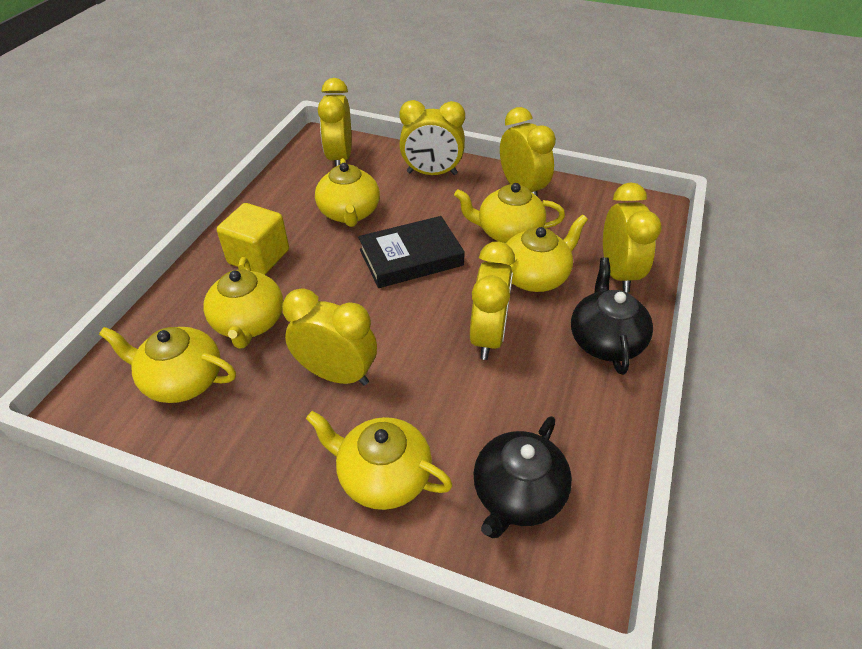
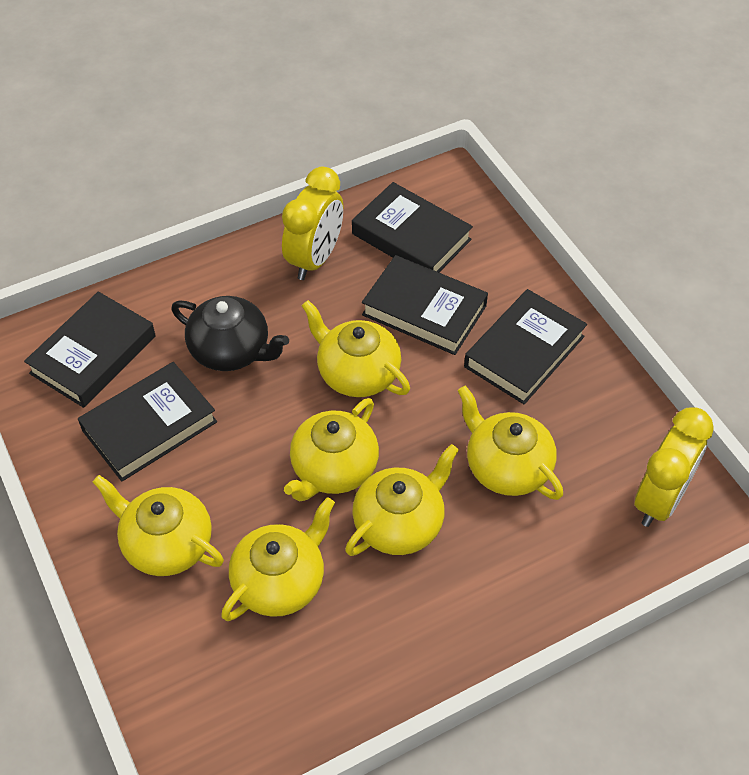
black book: 1 -> 5
black teapot: 2 -> 1
yellow clock: 6 -> 2
yellow cube: 1 -> 0

